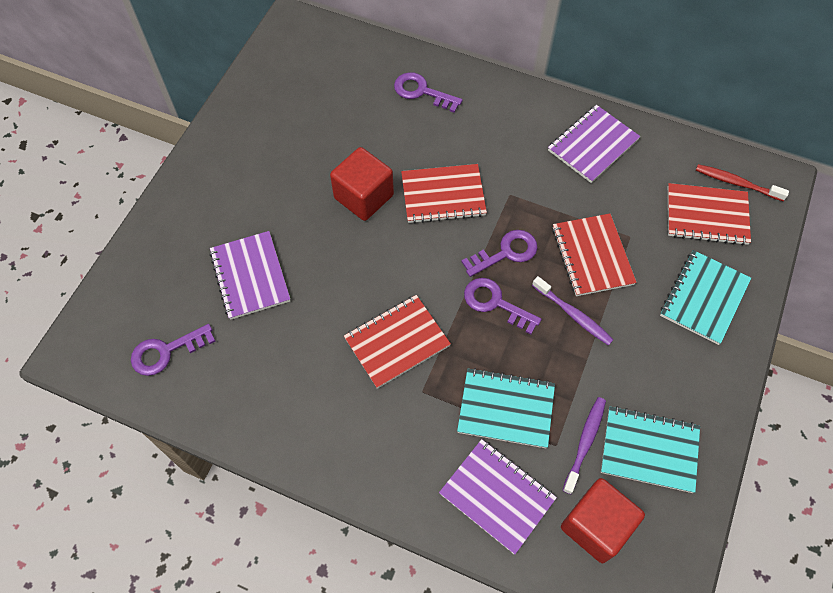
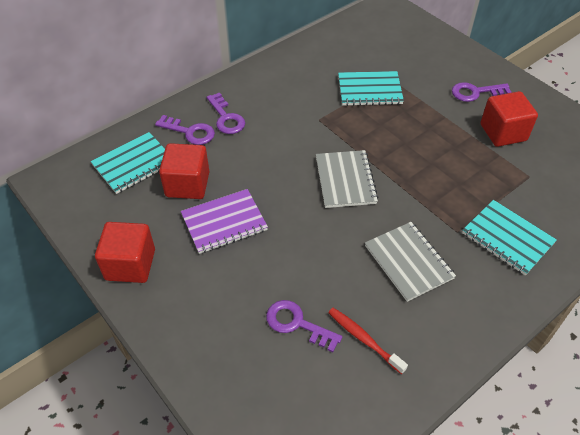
grey notebook: 0 -> 2
purple notebook: 3 -> 1
purple toothbrush: 2 -> 0
red cube: 2 -> 3
red notebook: 4 -> 0

